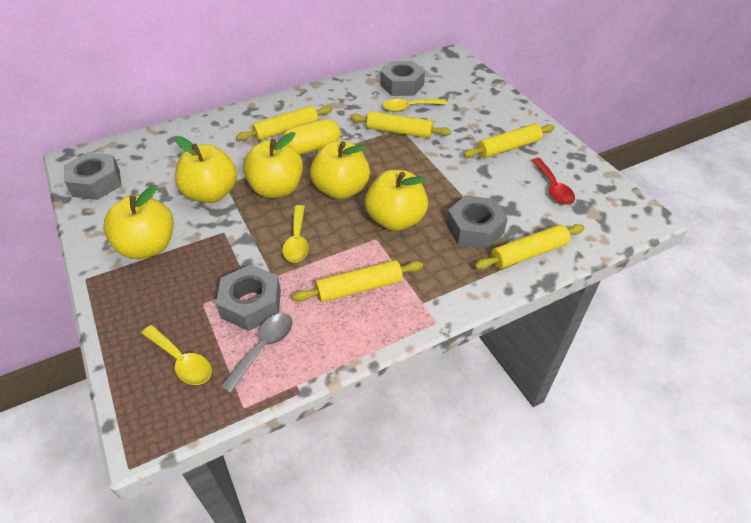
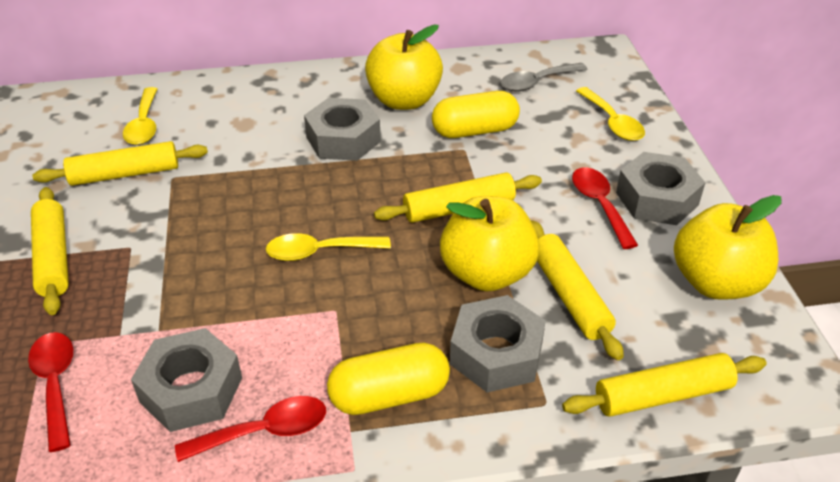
red spoon: 1 -> 3
yellow apple: 5 -> 3
yellow capsule: 1 -> 2

